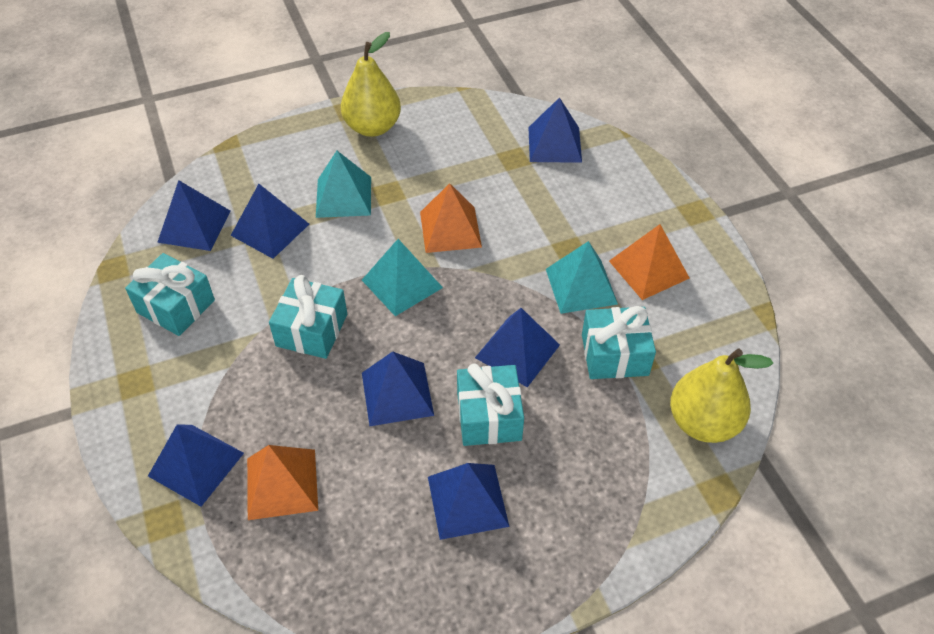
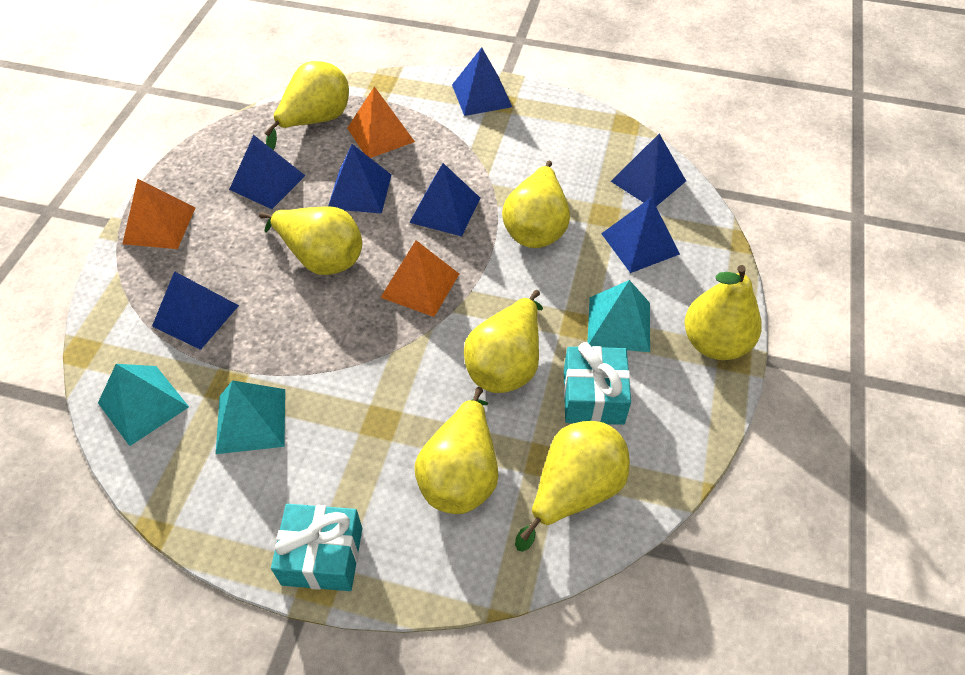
turquoise gift: 4 -> 2
yellow pear: 2 -> 7

